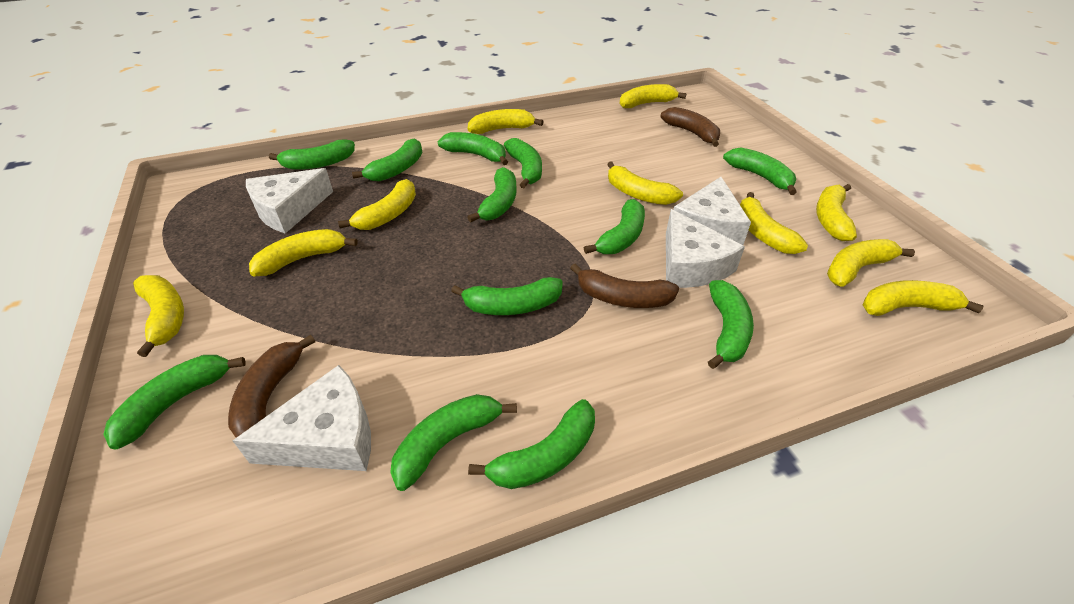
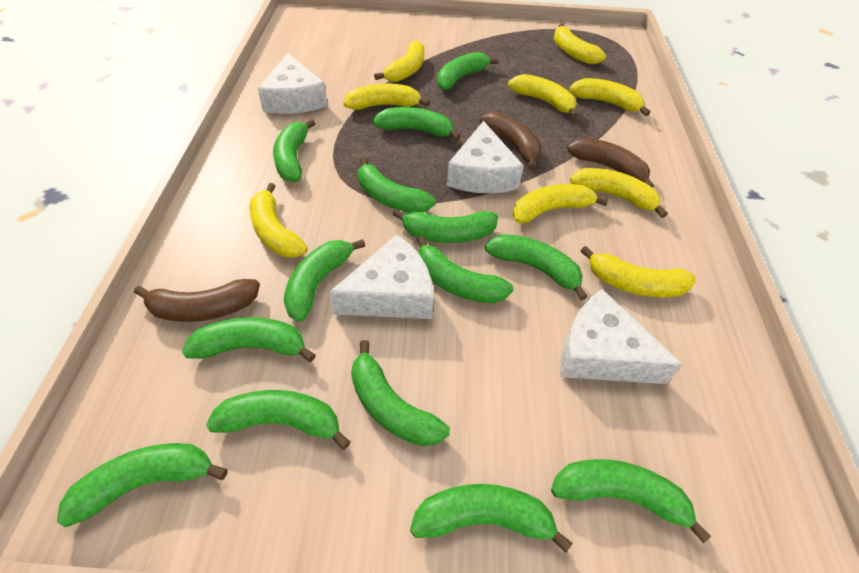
green banana: 12 -> 14
yellow banana: 10 -> 9

